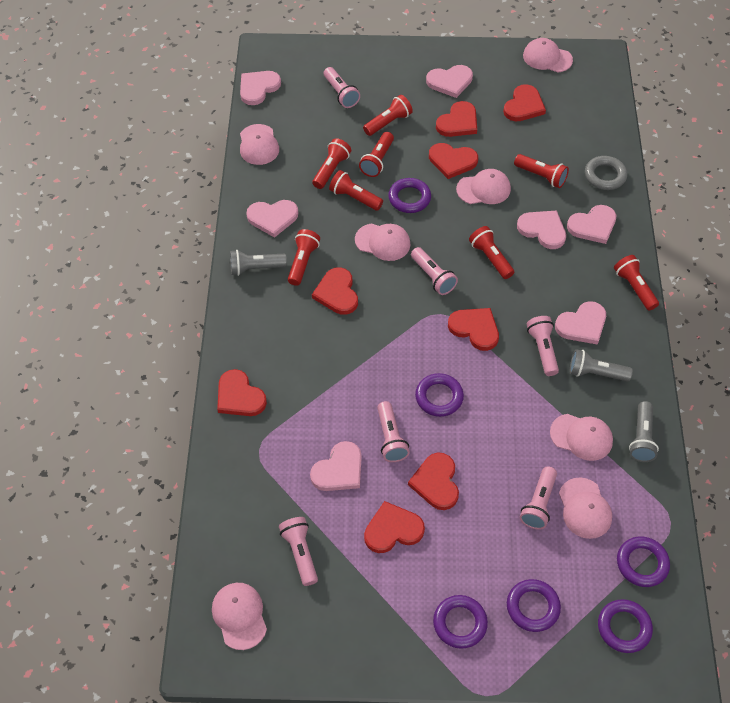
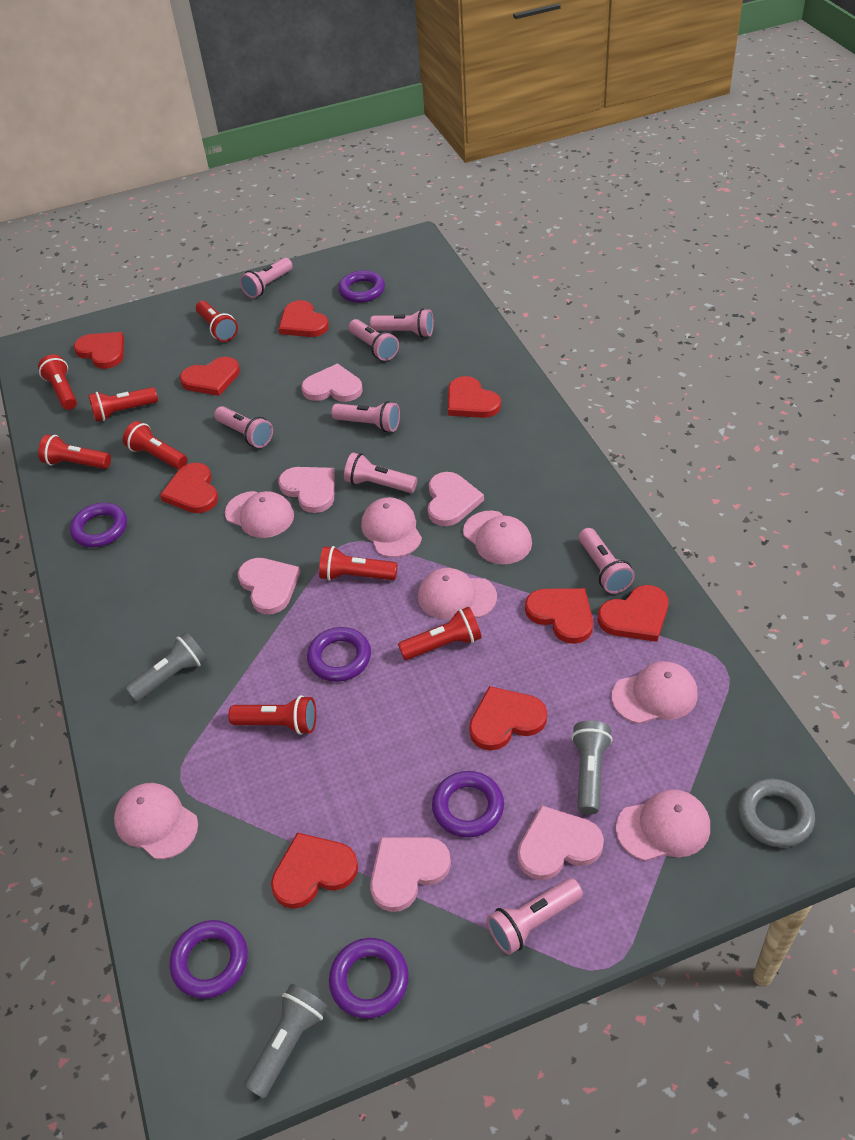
pink flashlight: 6 -> 8
pink heart: 7 -> 6
red heart: 8 -> 9

